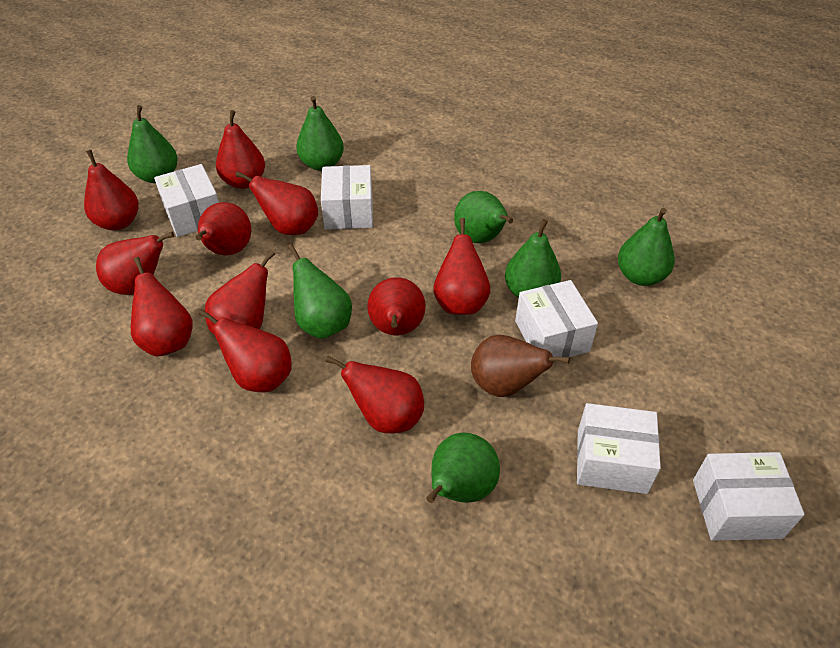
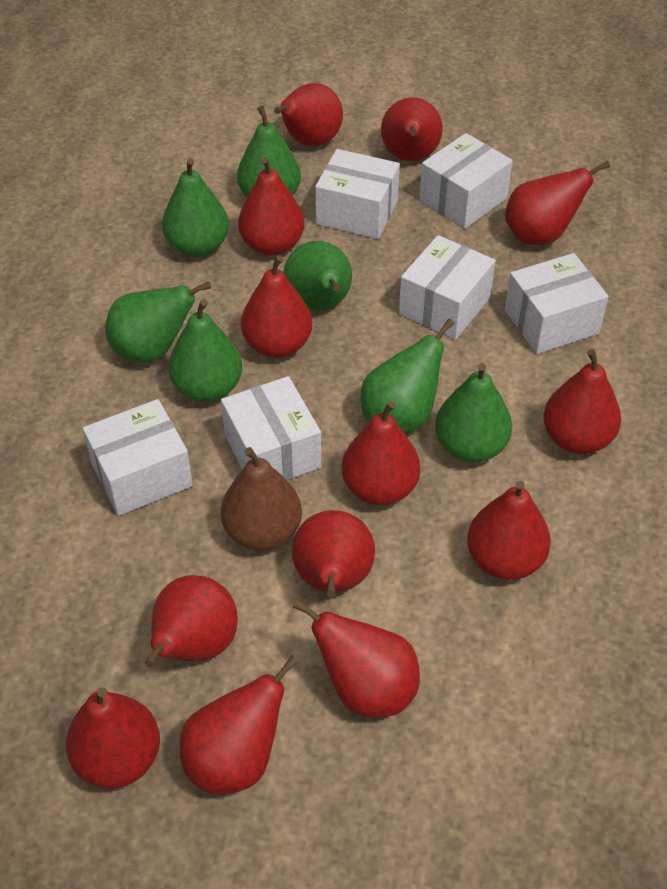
red pear: 11 -> 13
white box: 5 -> 6

